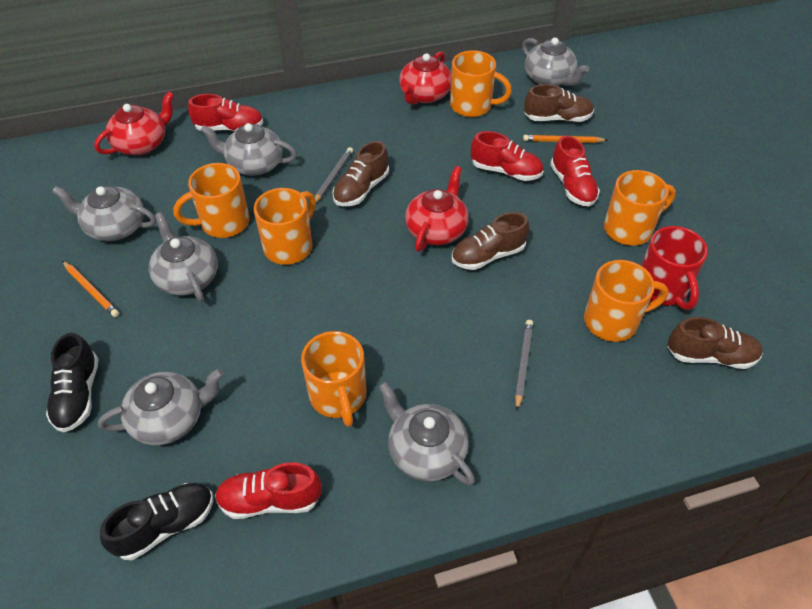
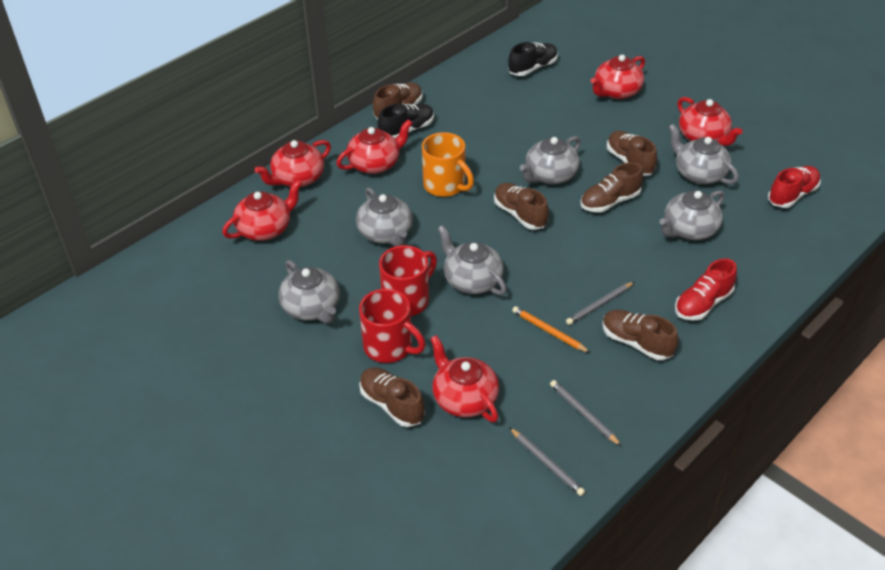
brown shoe: 4 -> 6
grey pencil: 2 -> 3
orange mug: 6 -> 1
orange pencil: 2 -> 1
red mug: 1 -> 2
red shoe: 4 -> 2
red teapot: 3 -> 6

